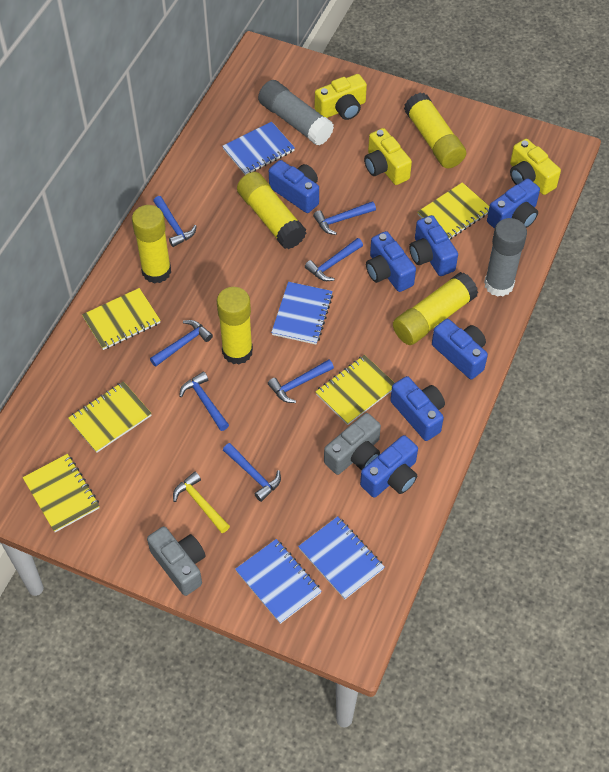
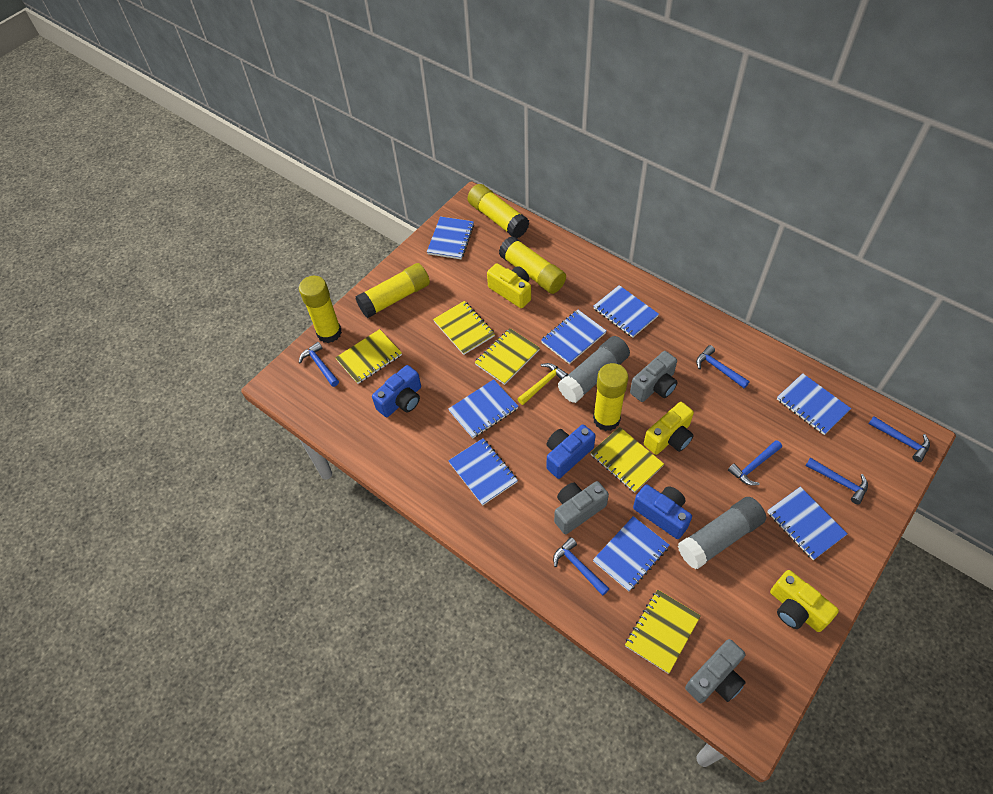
blue camera: 7 -> 3
blue hammer: 7 -> 6
blue notebook: 4 -> 8
grey camera: 2 -> 3

